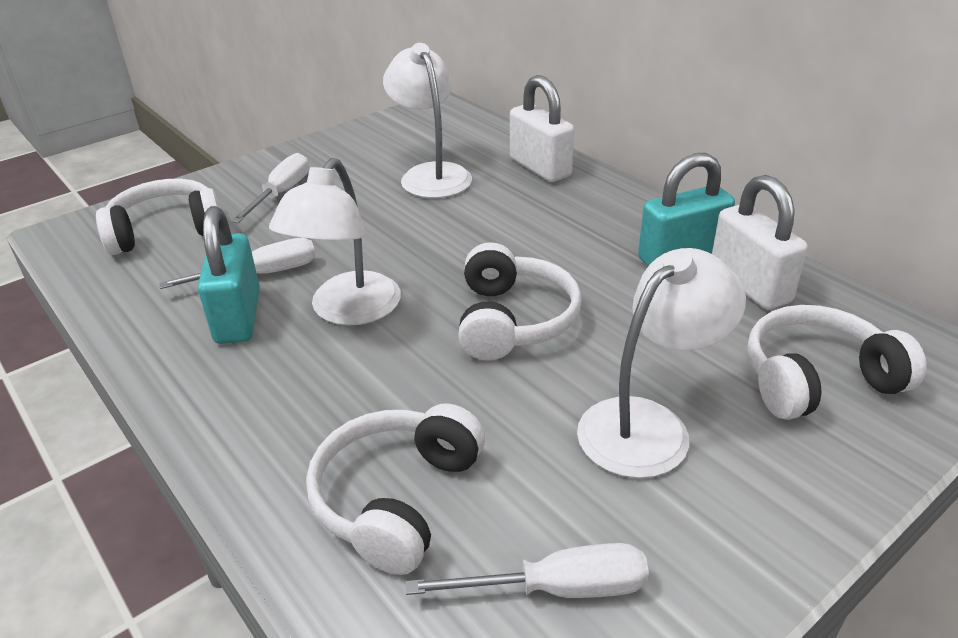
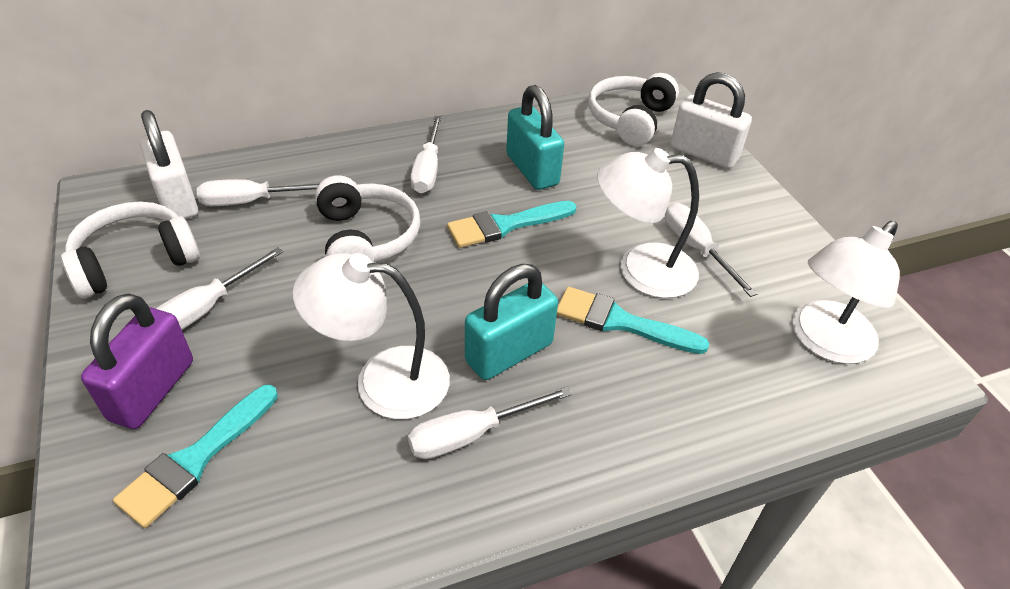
purple padlock: 0 -> 1
turquoise brush: 0 -> 3
white headphones: 4 -> 3
white screwdriver: 3 -> 5

